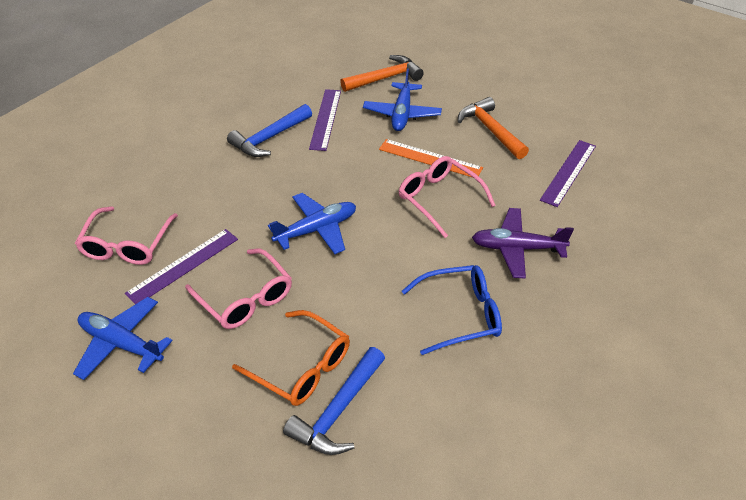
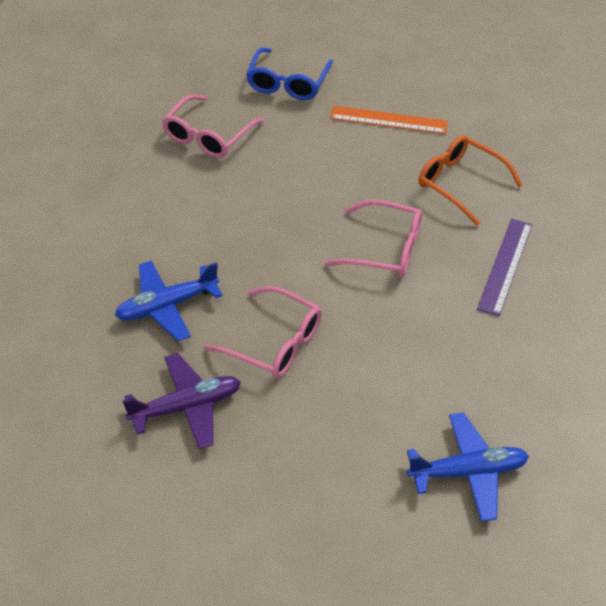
blue hammer: 2 -> 0
blue plane: 3 -> 2
orange hammer: 2 -> 0
purple ruler: 3 -> 1

